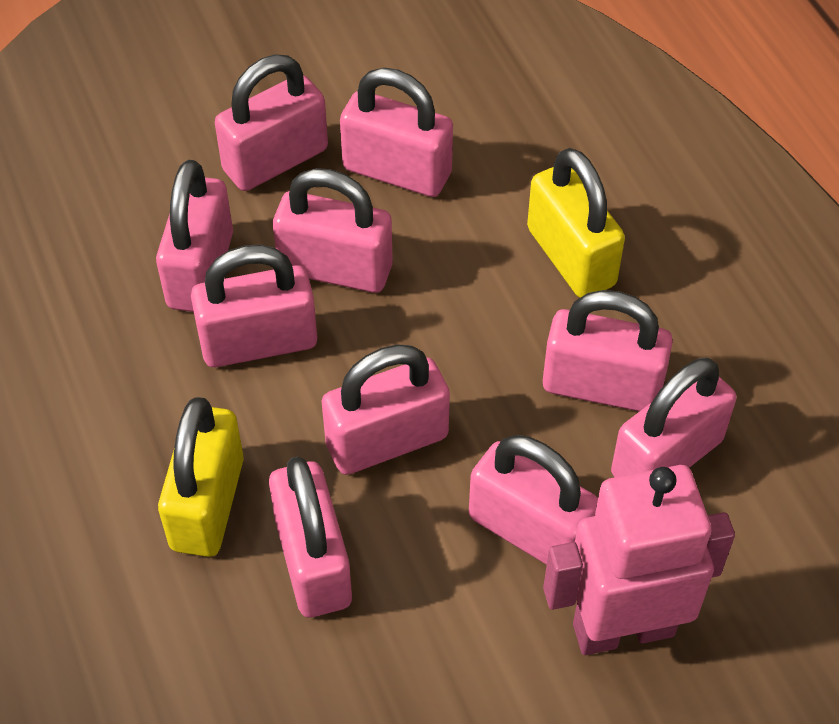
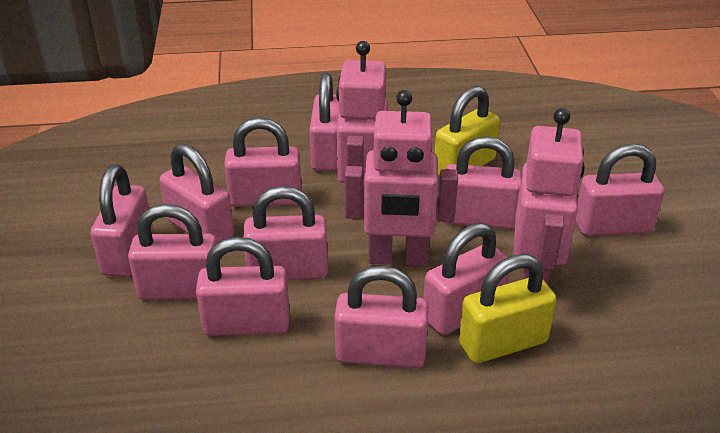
pink padlock: 10 -> 11
pink robot: 1 -> 3

